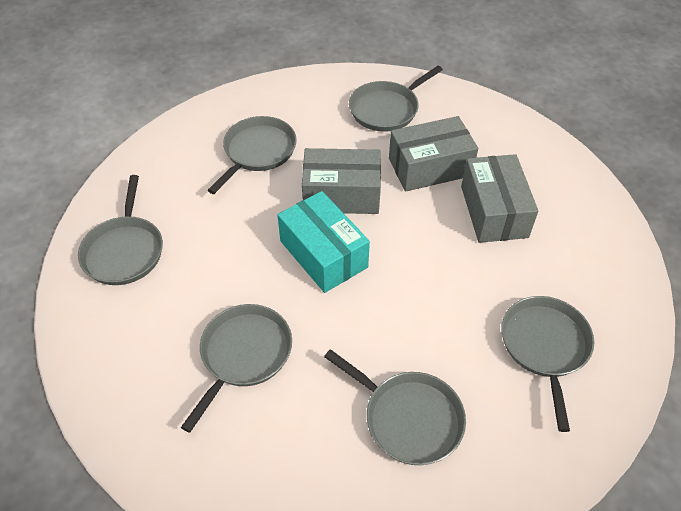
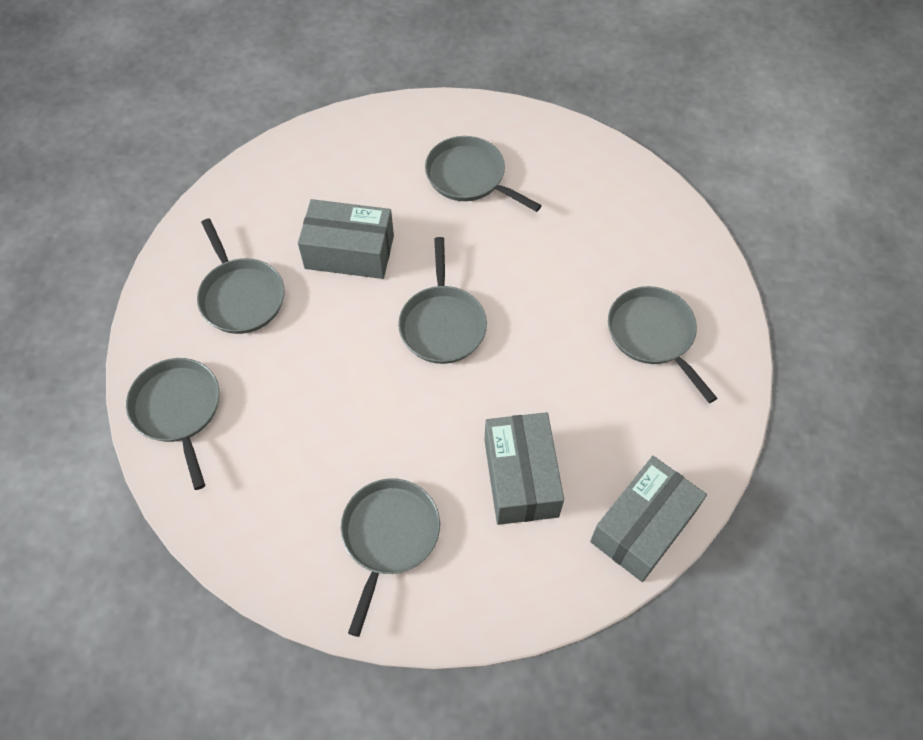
turquoise box: 1 -> 0

